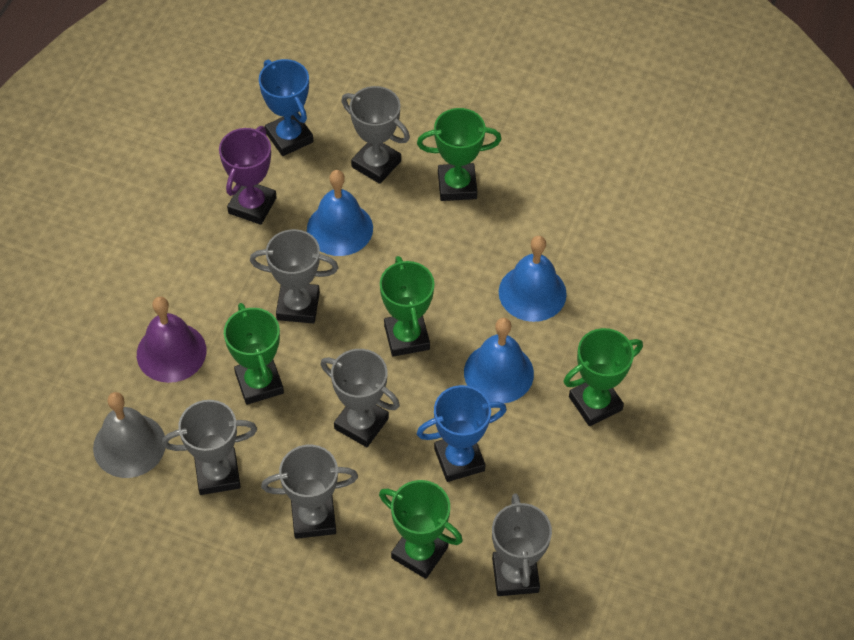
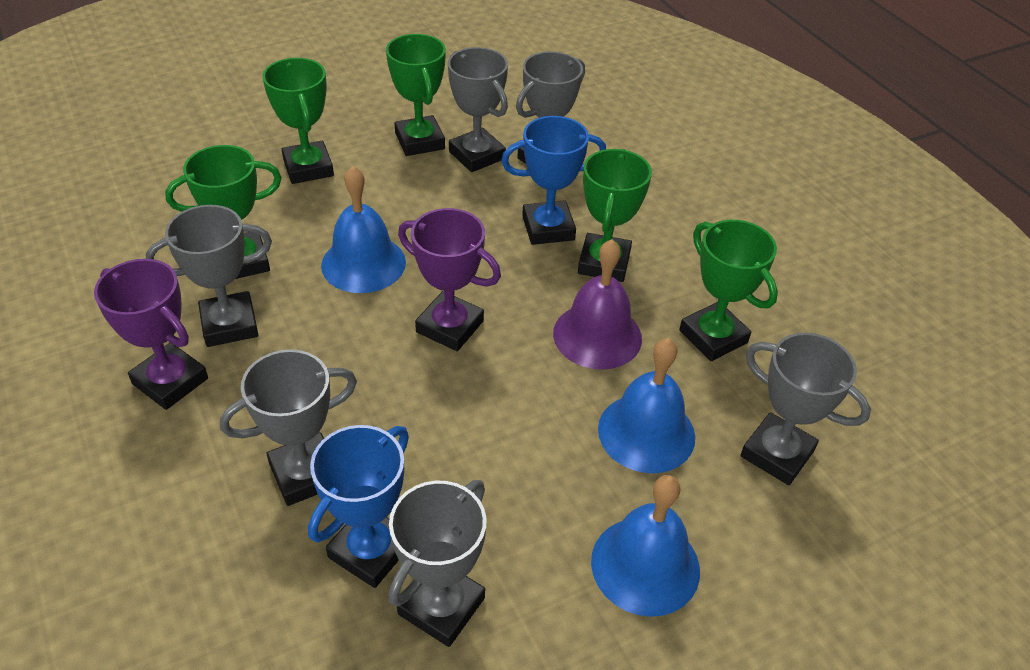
grey bell: 1 -> 0
purple trophy: 1 -> 2

